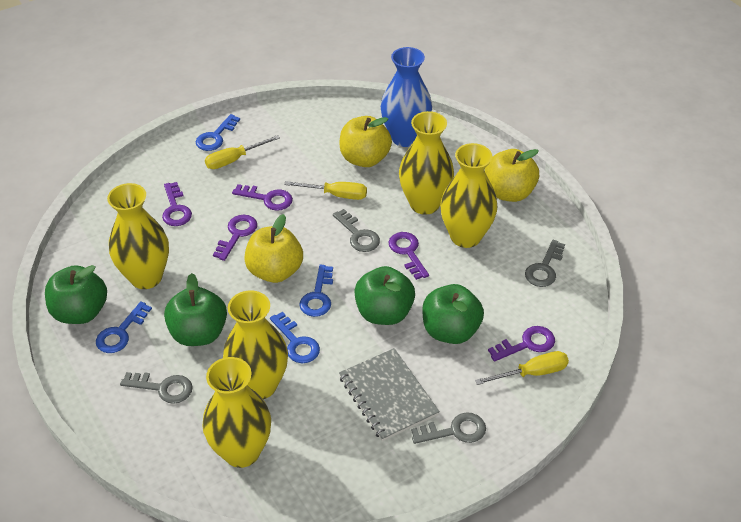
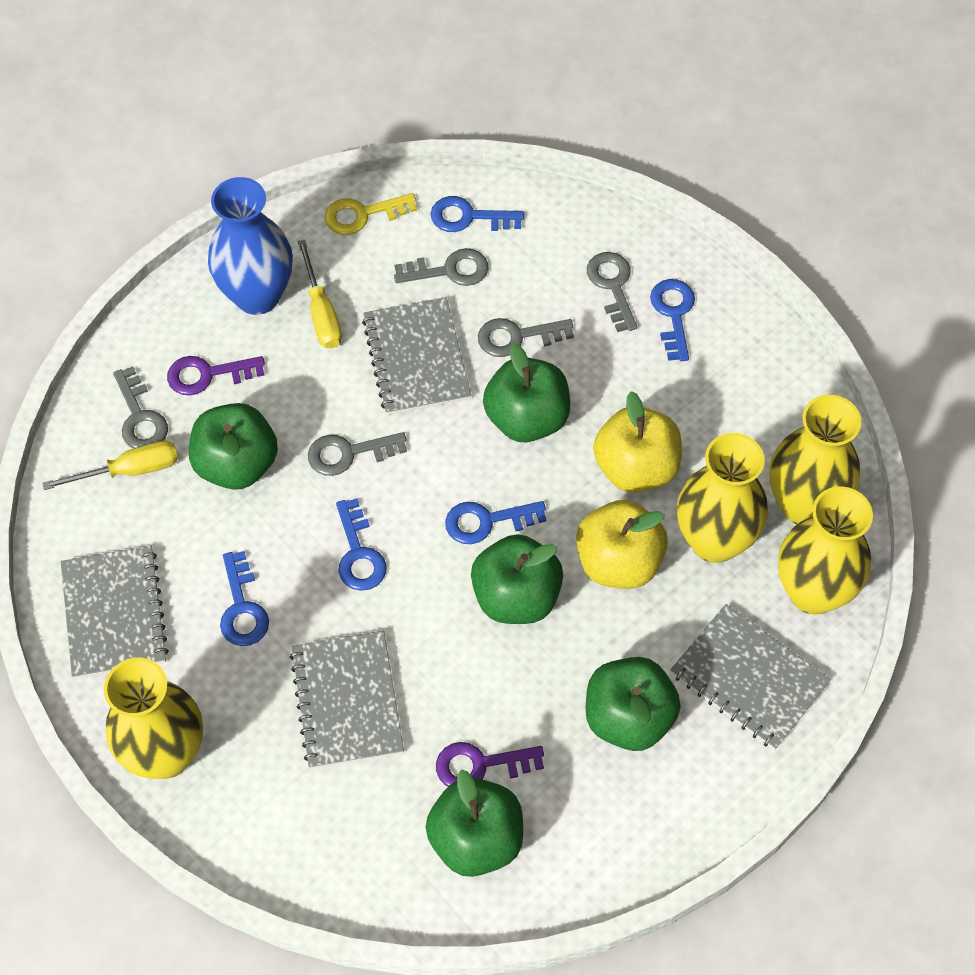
blue key: 4 -> 5
green apple: 4 -> 5
grey key: 4 -> 5
grey notebook: 1 -> 4
purple key: 5 -> 2
yellow apple: 3 -> 2
yellow key: 0 -> 1
yellow screwdriver: 3 -> 2
yellow vase: 5 -> 4

